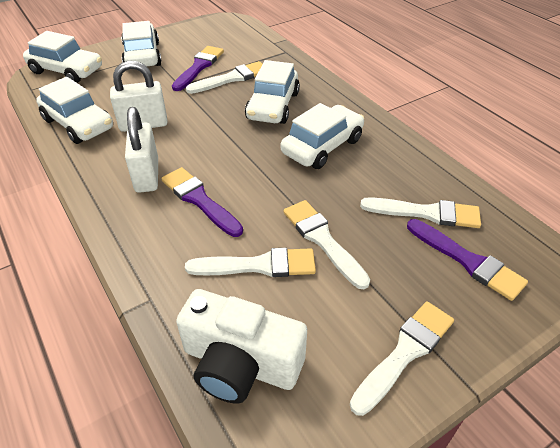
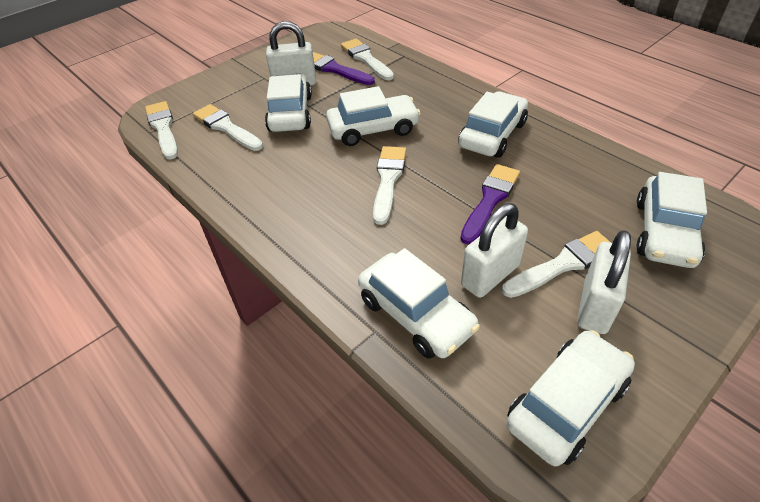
purple brush: 3 -> 2
white camera: 1 -> 0
white car: 5 -> 6
white padlock: 2 -> 3

